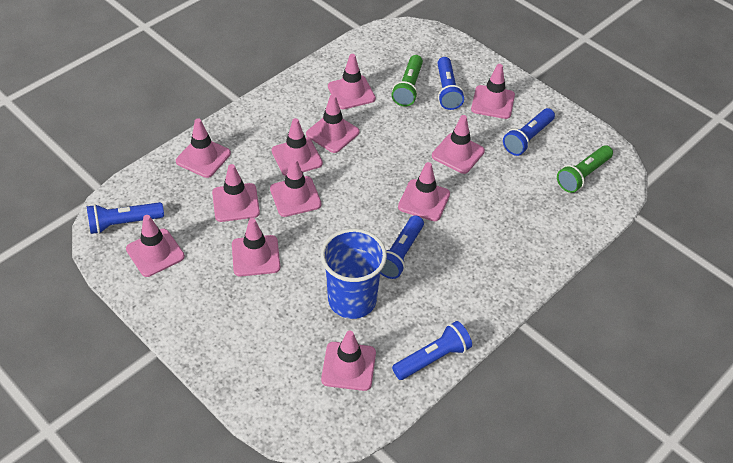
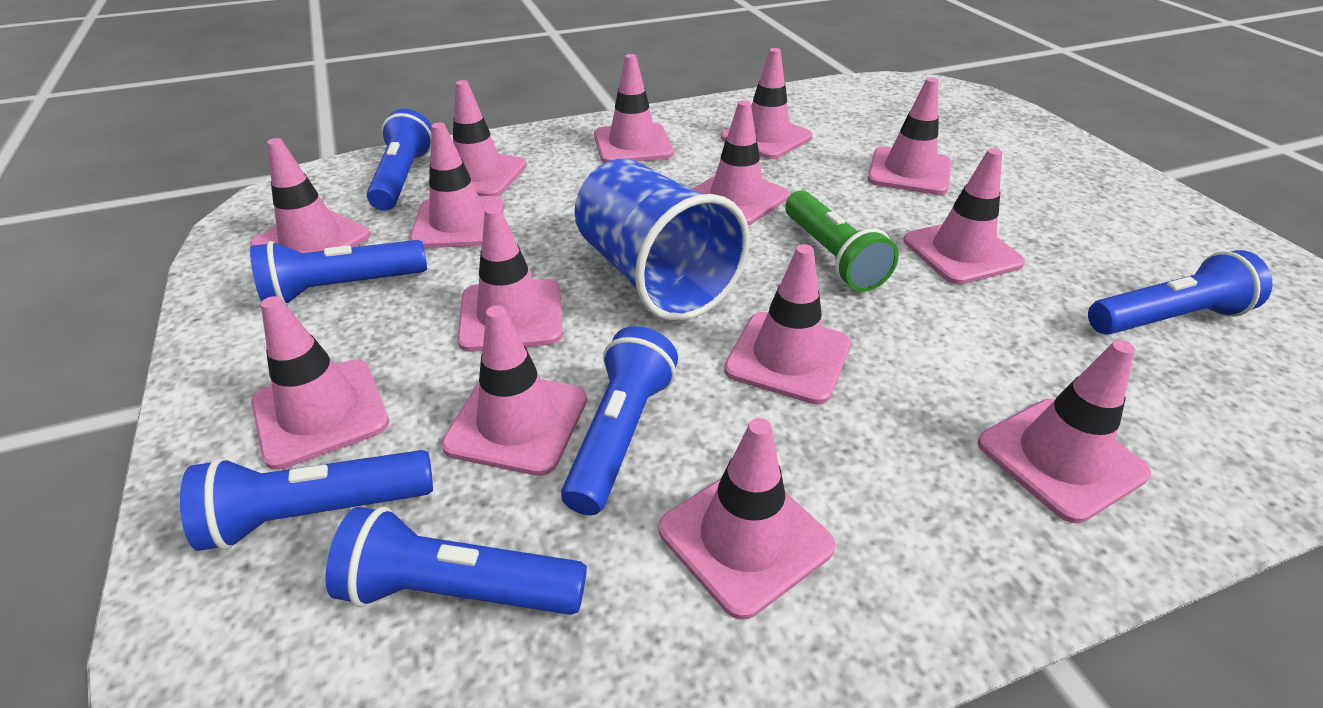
blue flashlight: 5 -> 6
green flashlight: 2 -> 1
pink traffic cone: 12 -> 14

